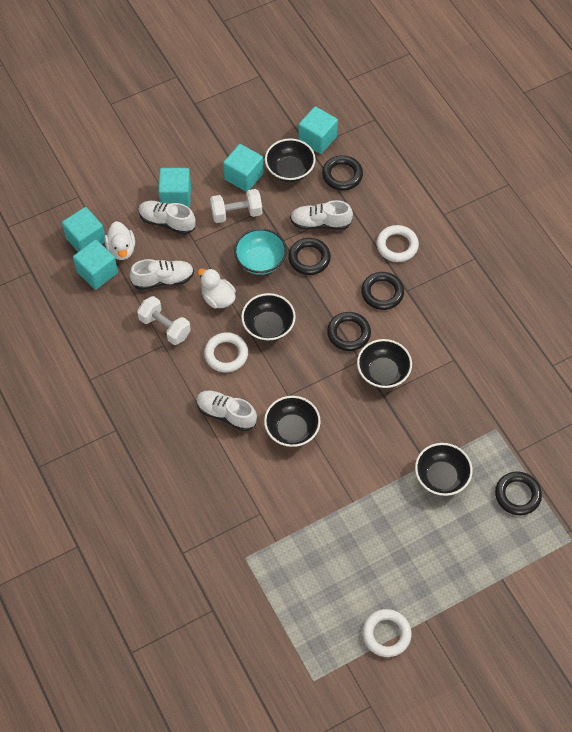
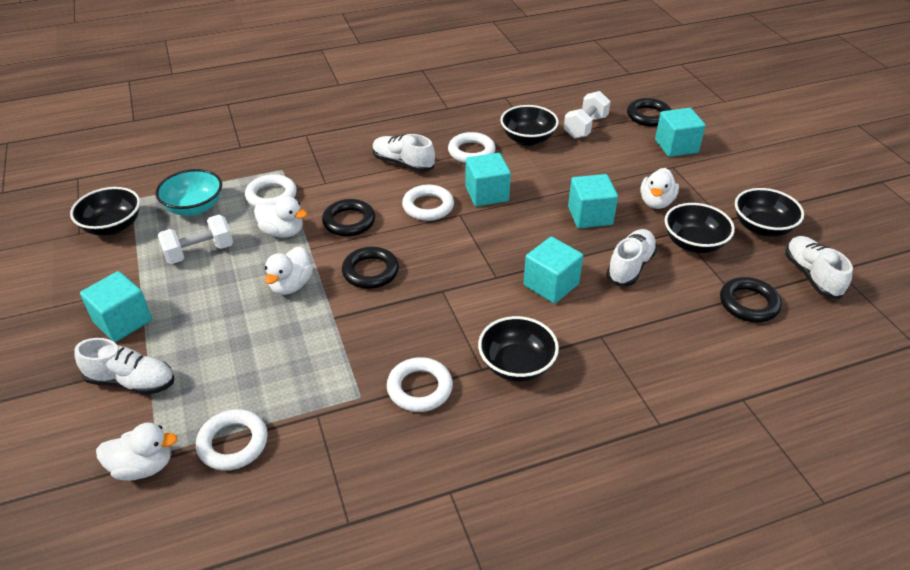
black ring: 5 -> 4
white duck: 2 -> 4
white ring: 3 -> 5

